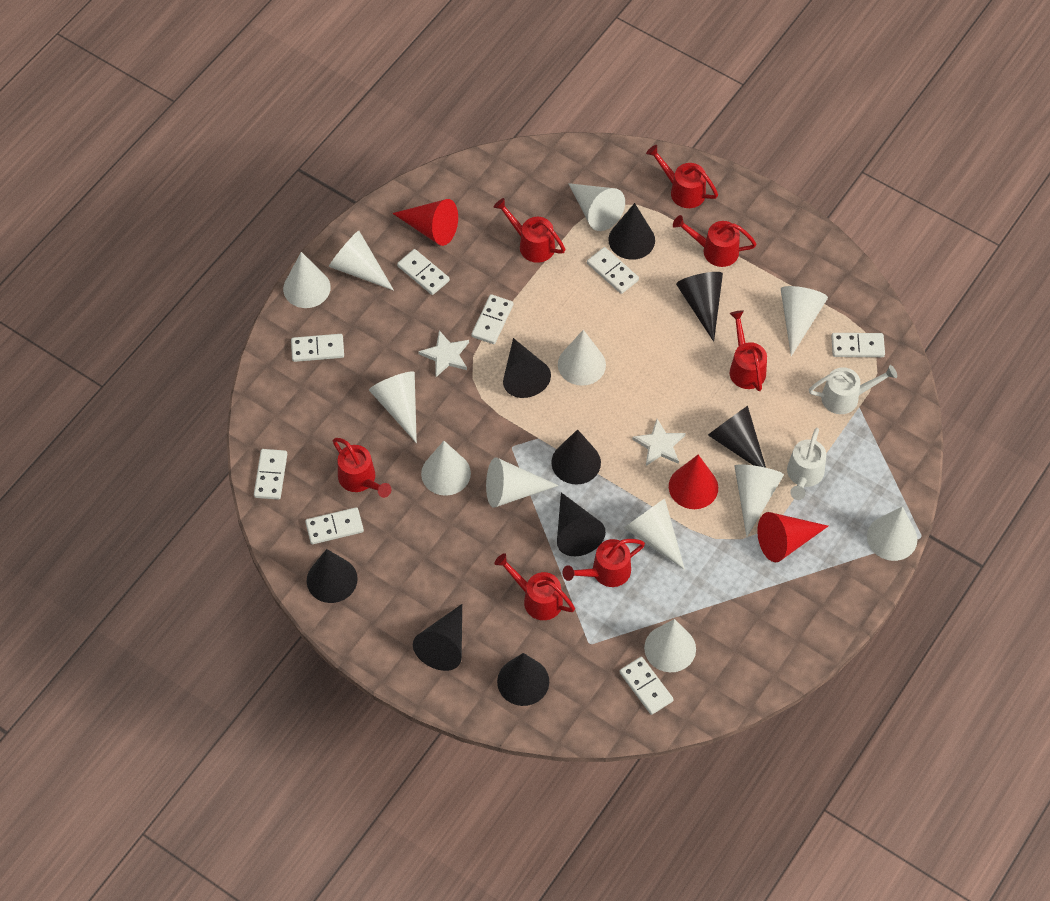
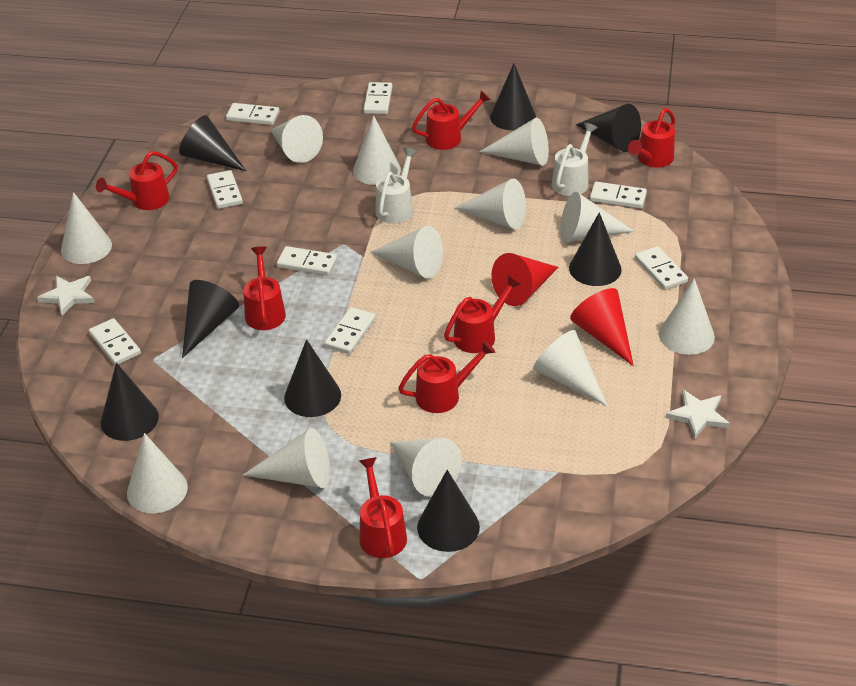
black cone: 9 -> 8
red cone: 3 -> 2

